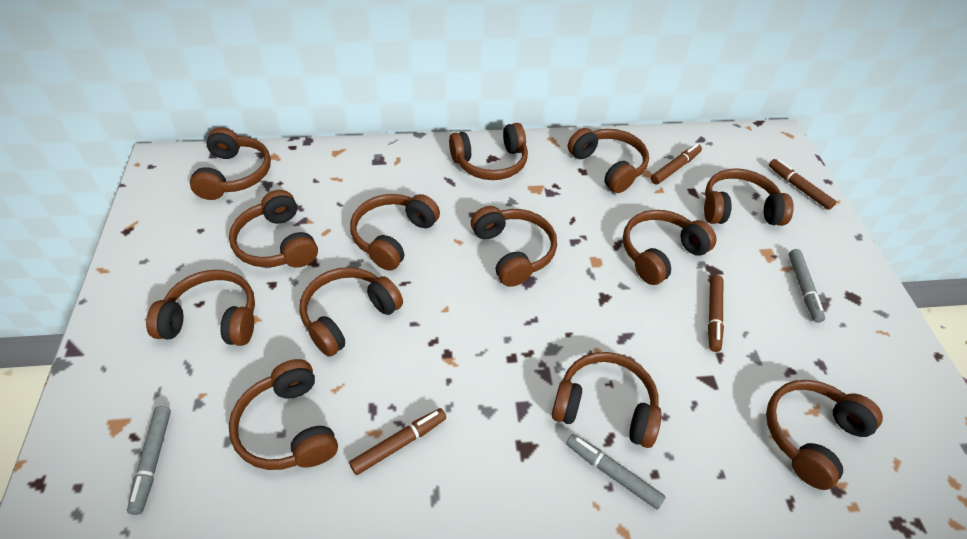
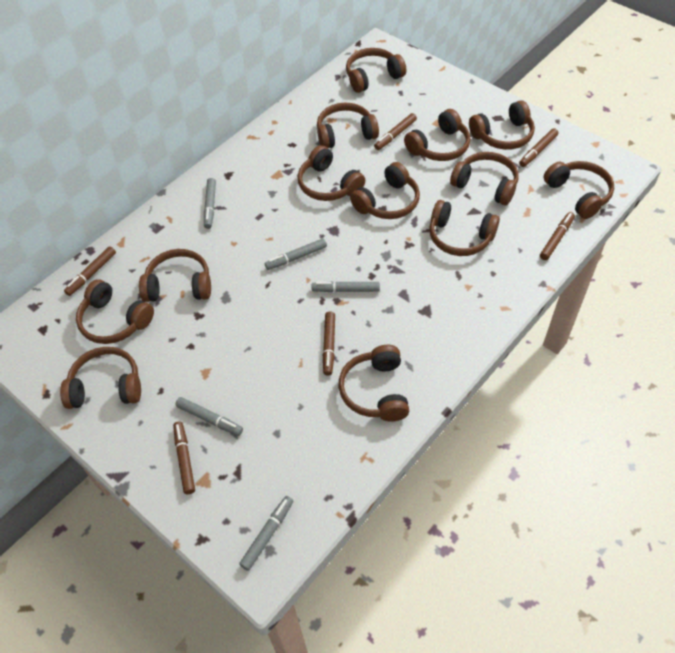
brown marker: 4 -> 6
grey marker: 3 -> 5

